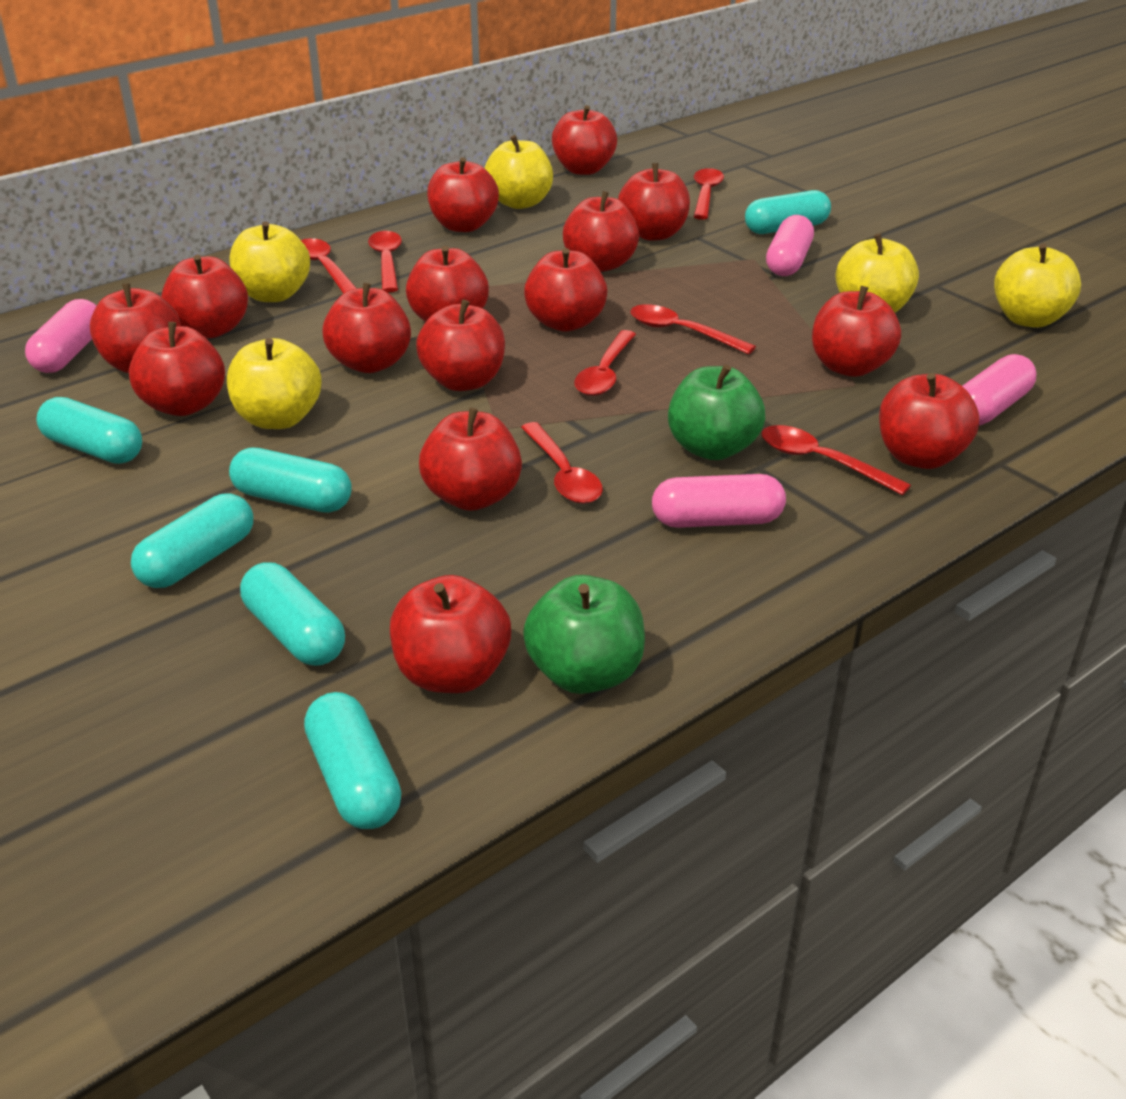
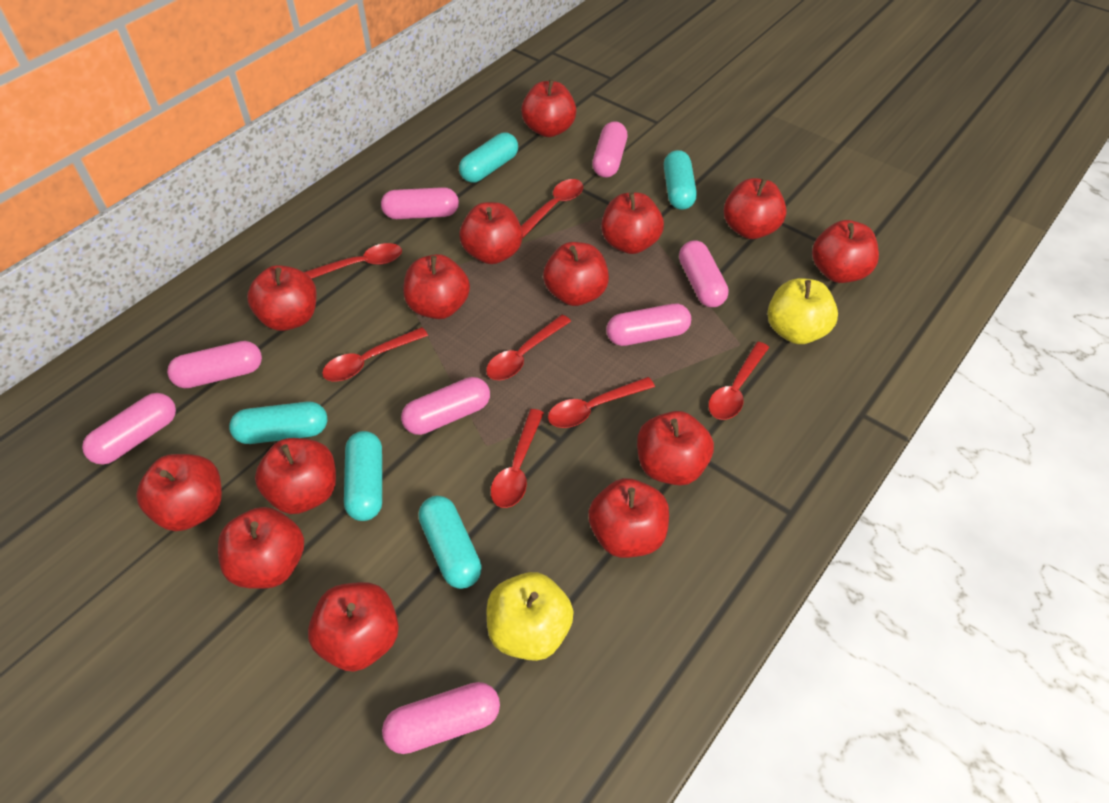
green apple: 2 -> 0
pink capsule: 4 -> 8
red apple: 15 -> 14
turquoise capsule: 6 -> 5
yellow apple: 5 -> 2

